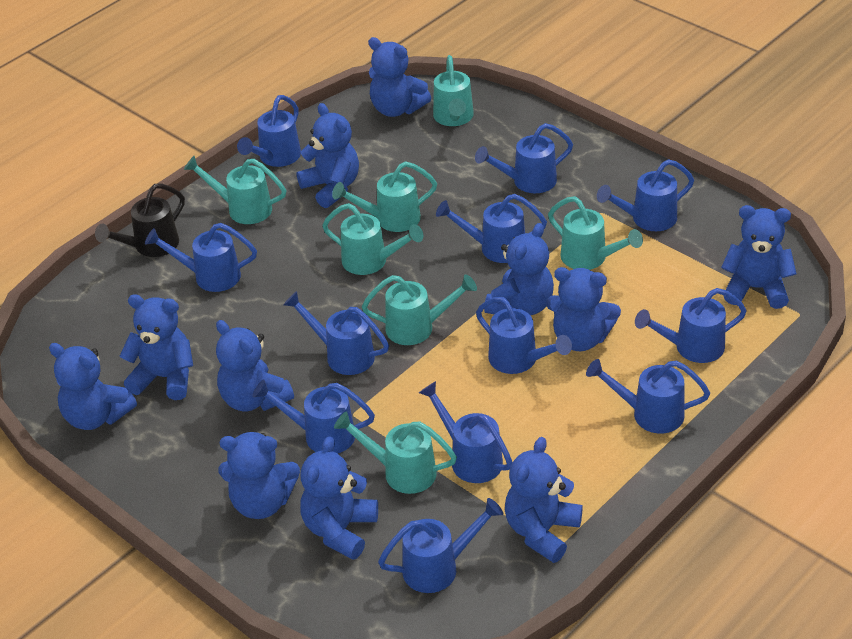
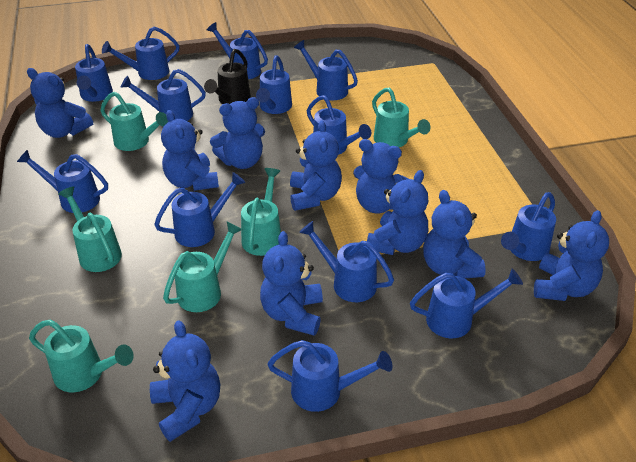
blue teddy bear: 11 -> 10
blue watering can: 12 -> 13
turquoise watering can: 7 -> 6

